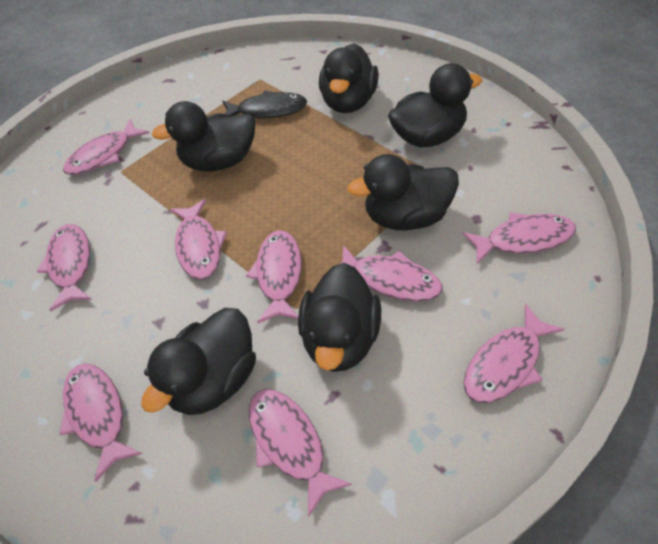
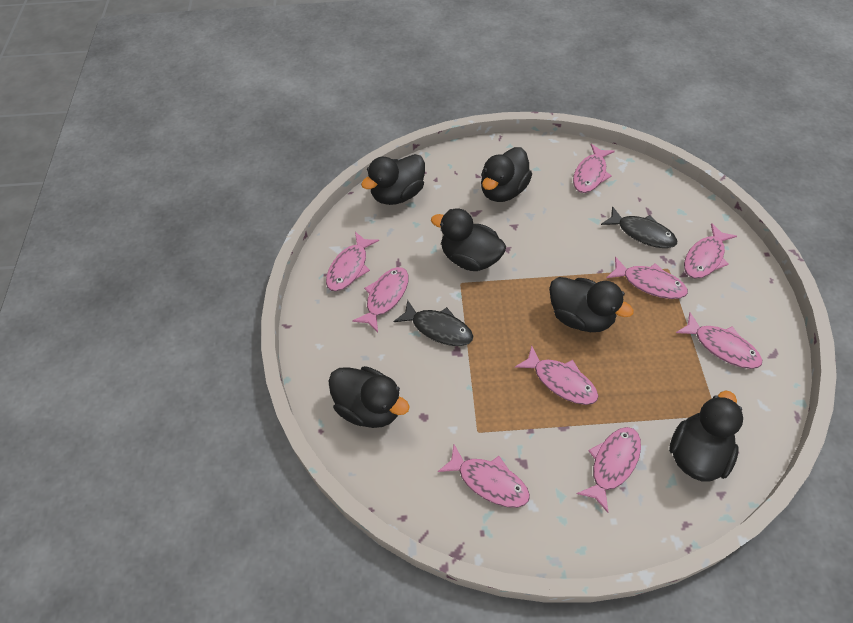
black fish: 1 -> 2

